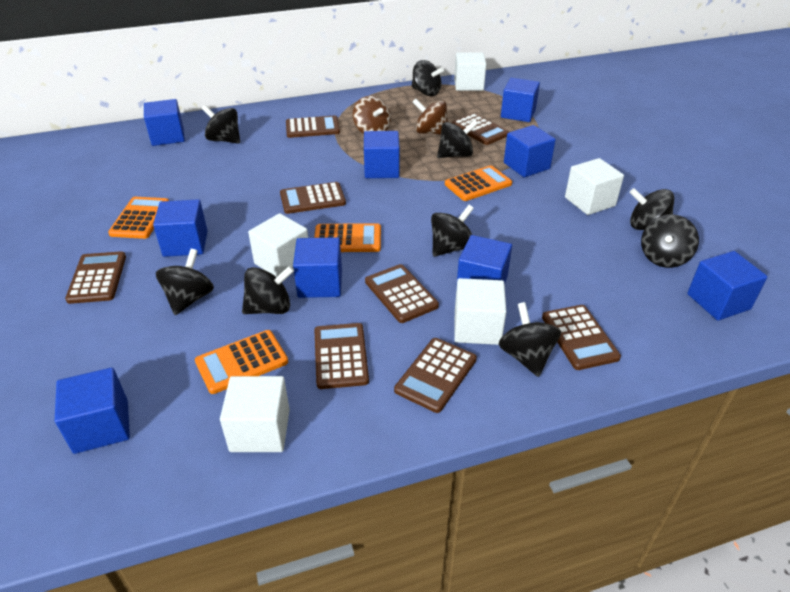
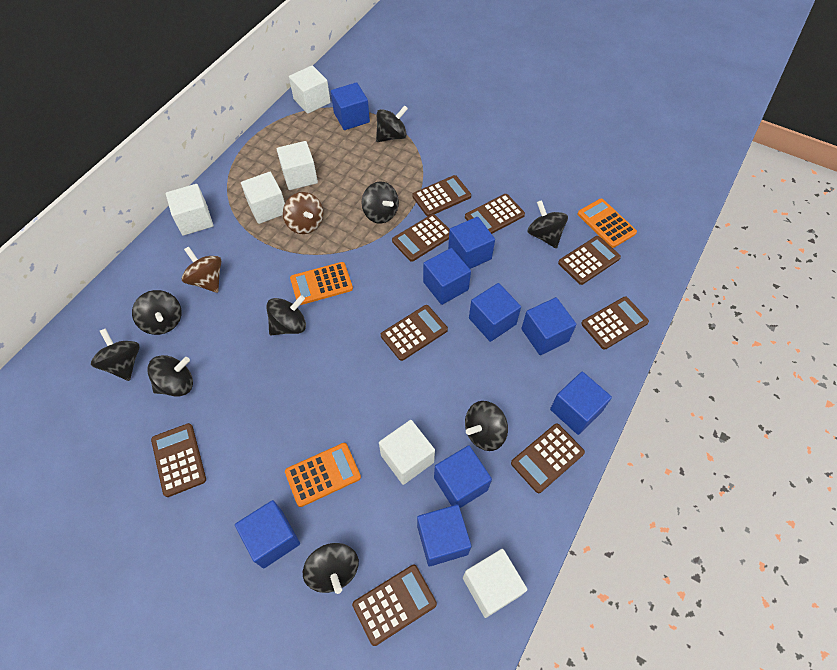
brown calculator: 8 -> 9
orange calculator: 4 -> 3
white cube: 5 -> 6

